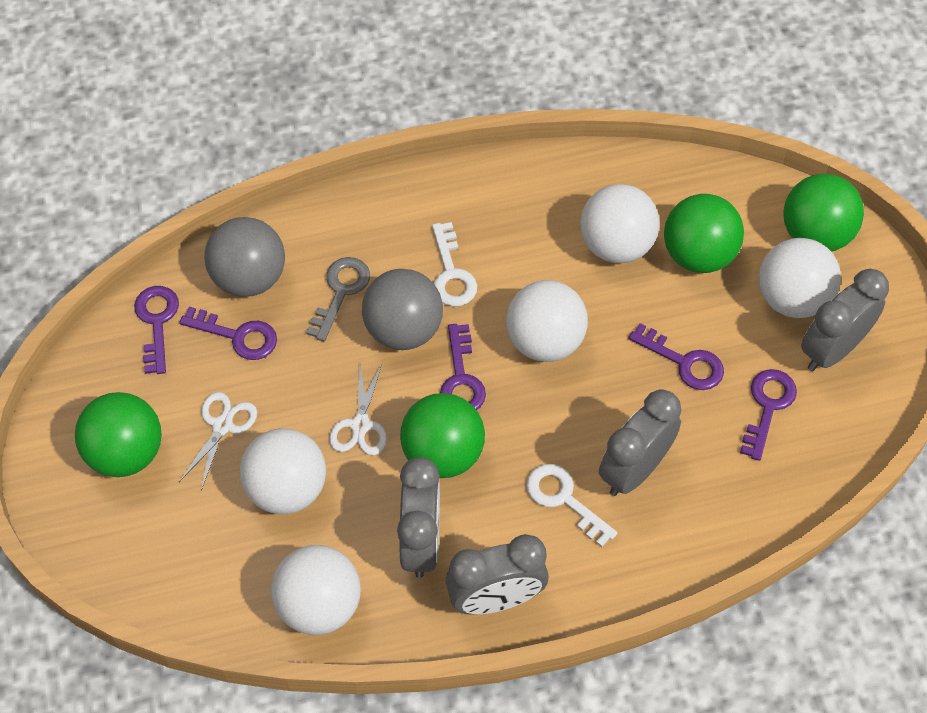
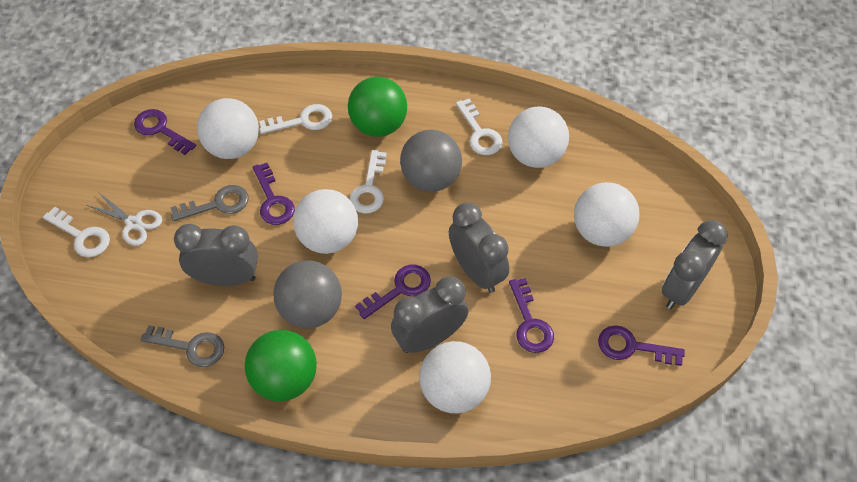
green ball: 4 -> 2
grey key: 1 -> 2
white key: 2 -> 4
white scissors: 2 -> 1

